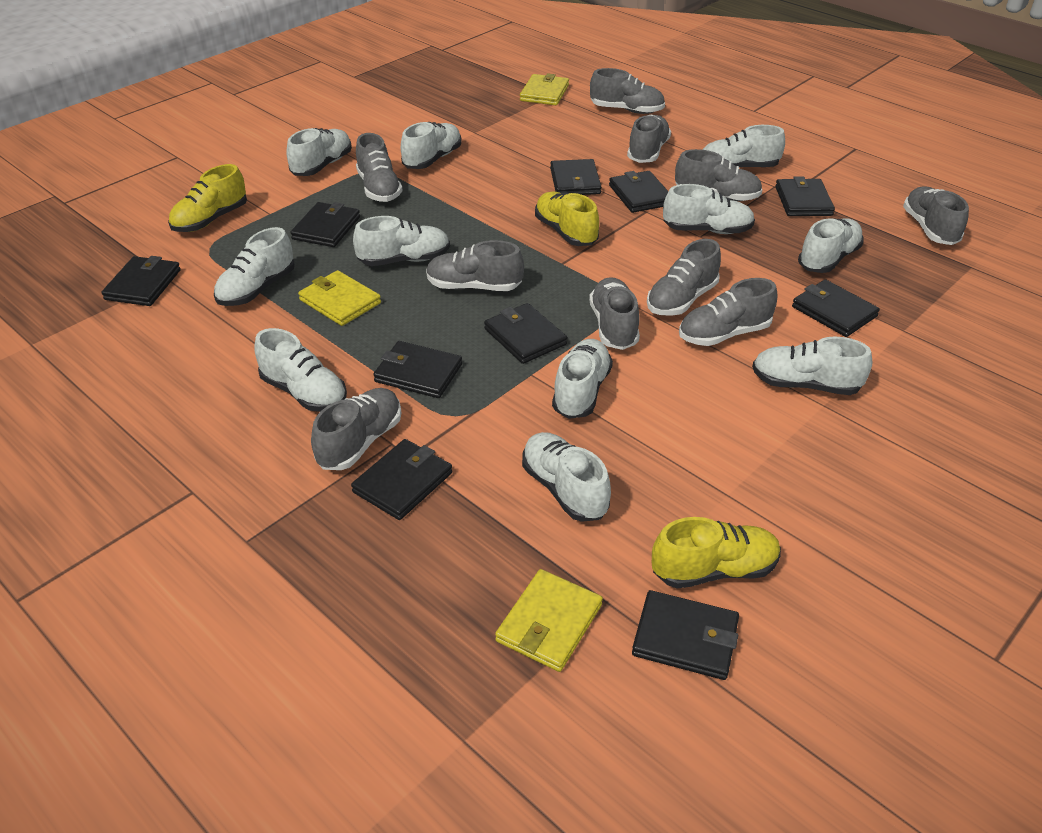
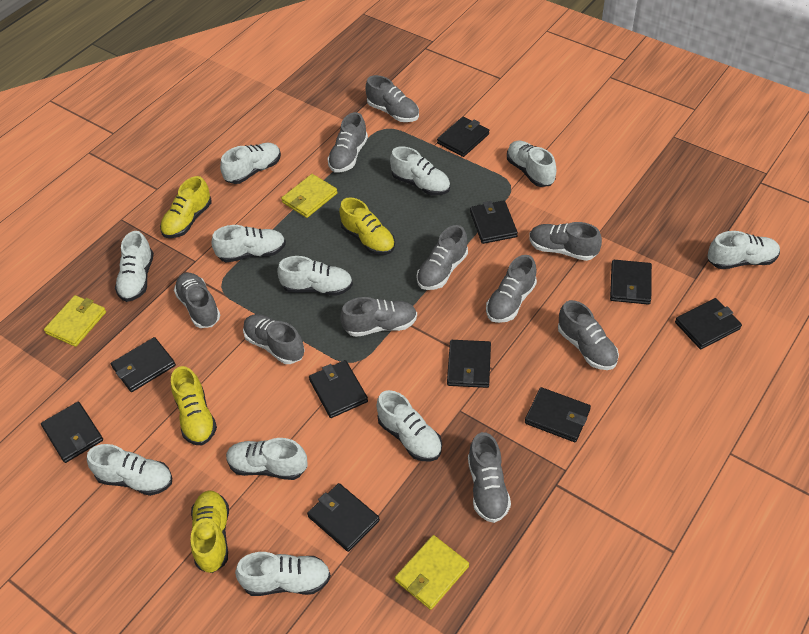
yellow shoe: 3 -> 4

